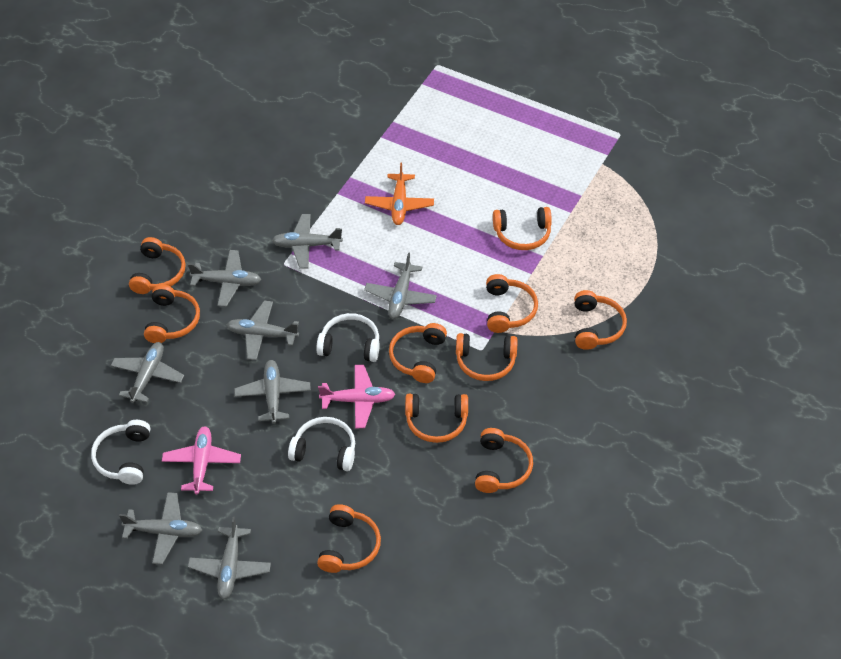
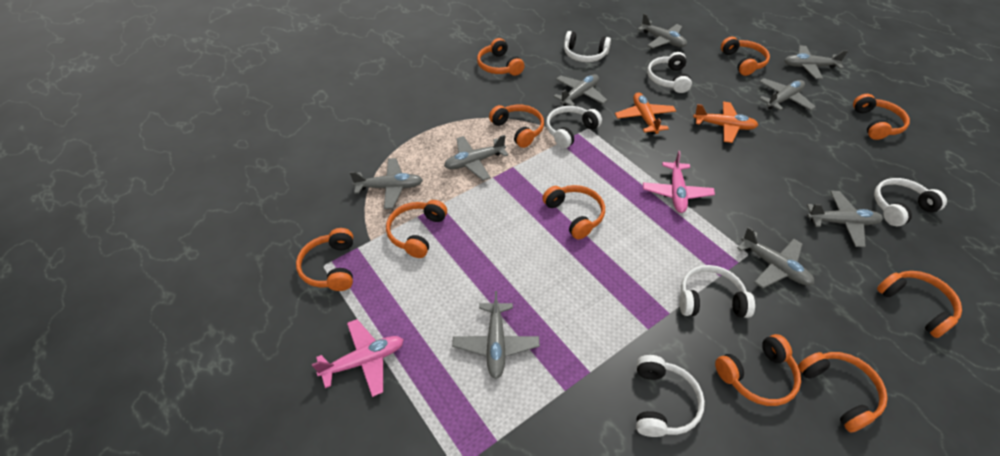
grey plane: 8 -> 9
orange plane: 1 -> 2
white headphones: 3 -> 6

